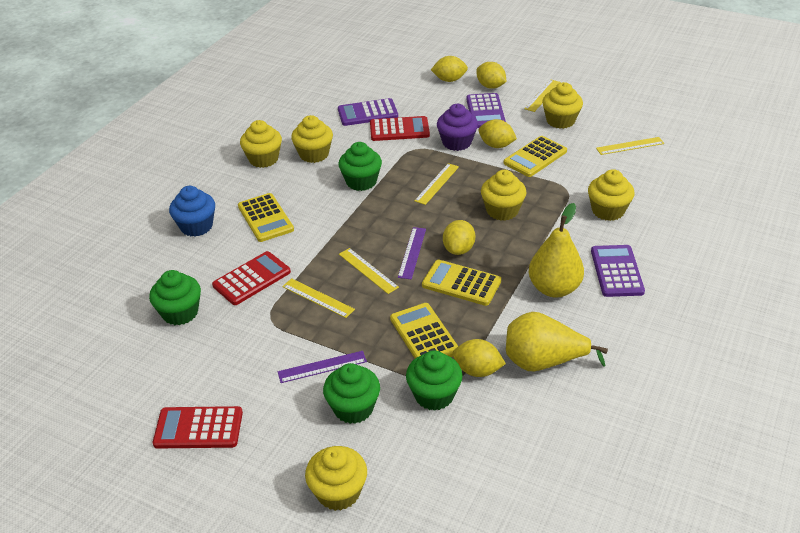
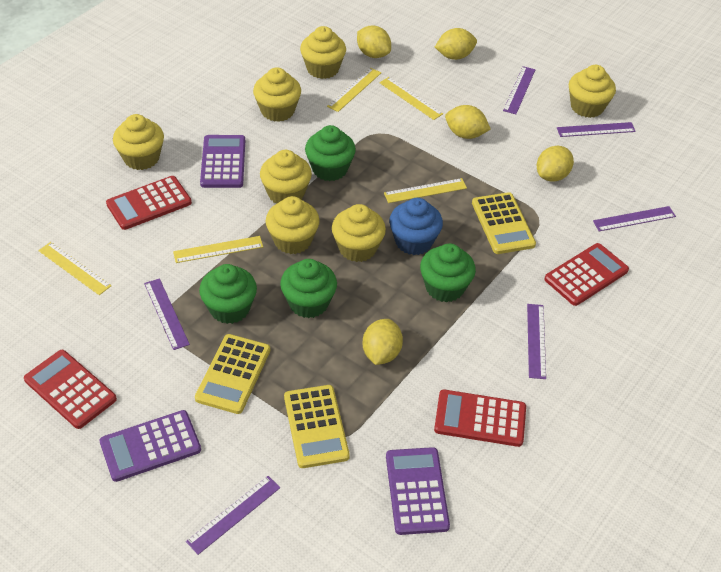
purple cupcake: 1 -> 0
purple ruler: 2 -> 6
red calculator: 3 -> 4
yellow calculator: 4 -> 3
yellow cupcake: 6 -> 7
yellow pear: 2 -> 0

